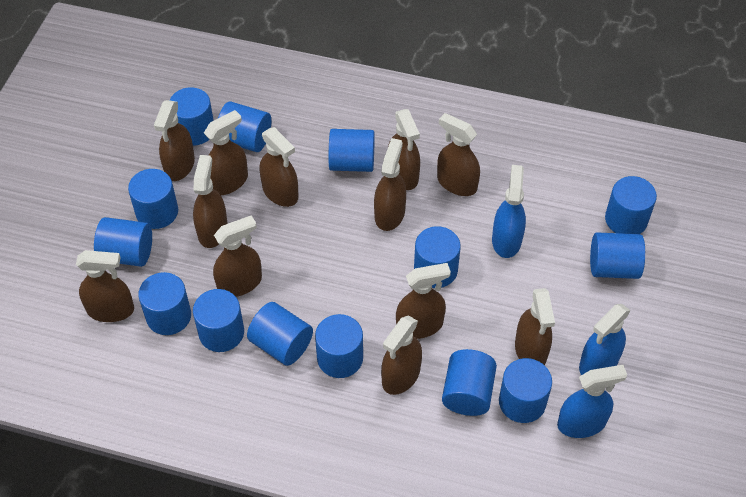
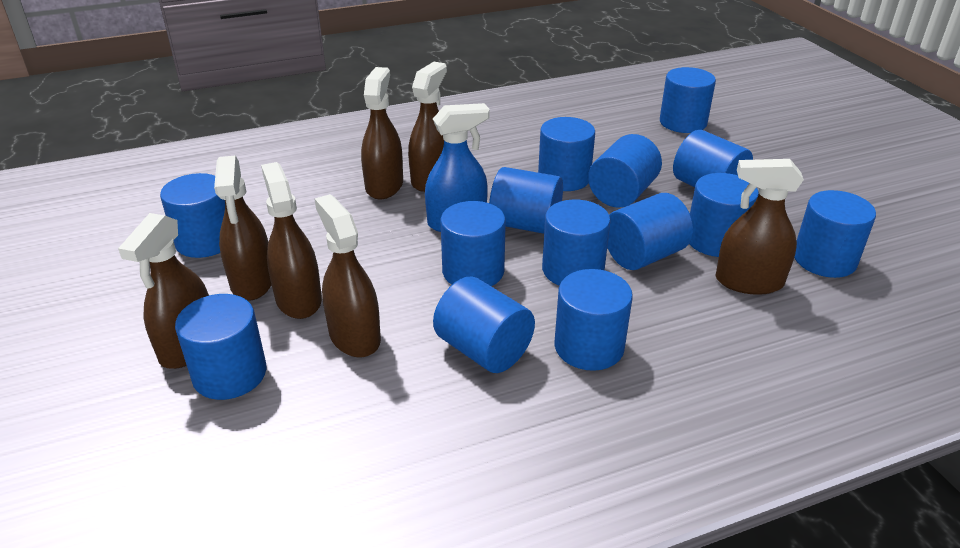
blue spray bottle: 3 -> 1
brown spray bottle: 12 -> 7

